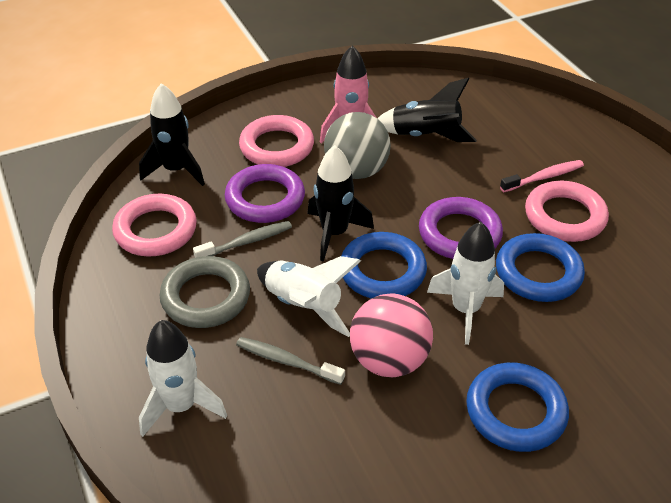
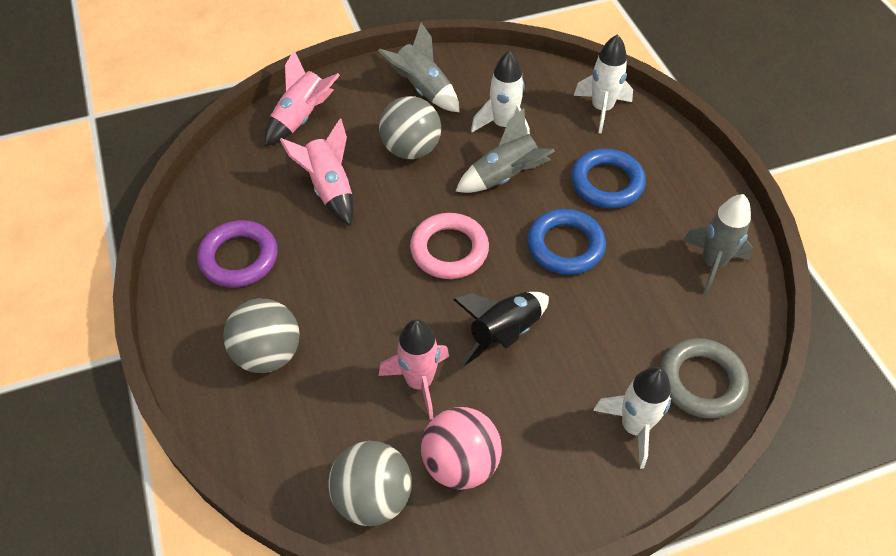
black rocket: 3 -> 1
blue ring: 3 -> 2
grey ball: 1 -> 3
grey rocket: 0 -> 3
grey toothbrush: 2 -> 0
pink ring: 3 -> 1
pink rocket: 1 -> 3
pink toothbrush: 1 -> 0
purple ring: 2 -> 1

